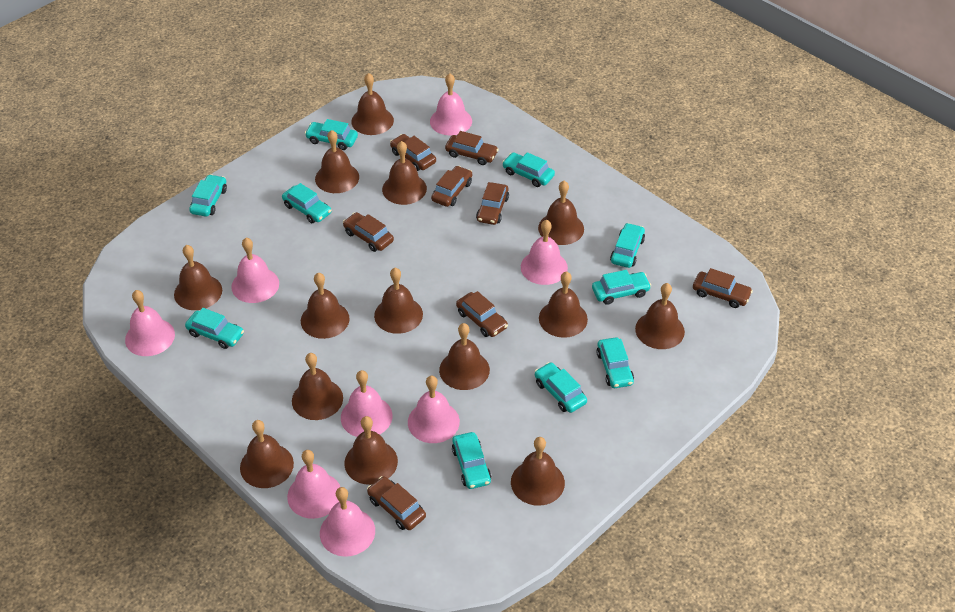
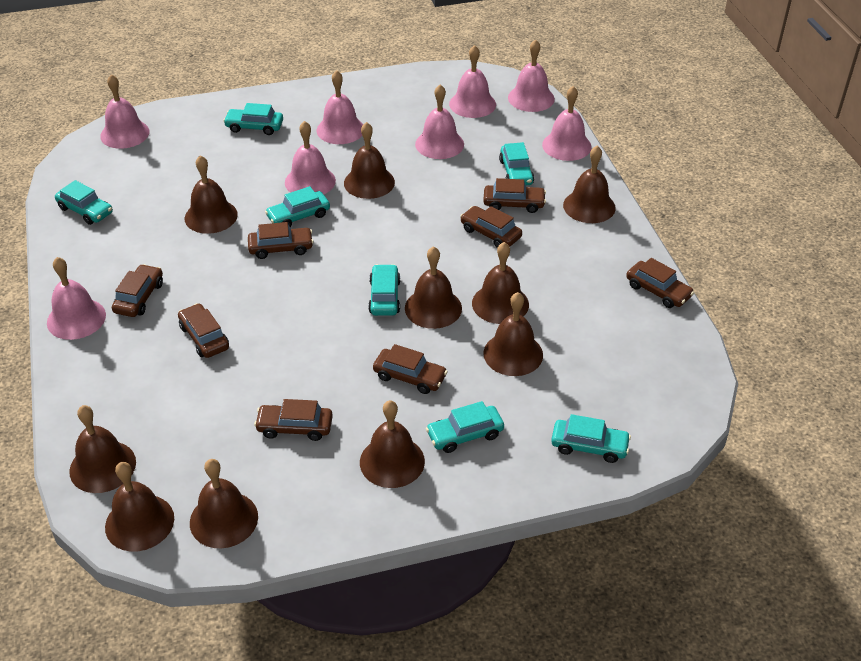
brown bell: 14 -> 10
turquoise car: 10 -> 7

